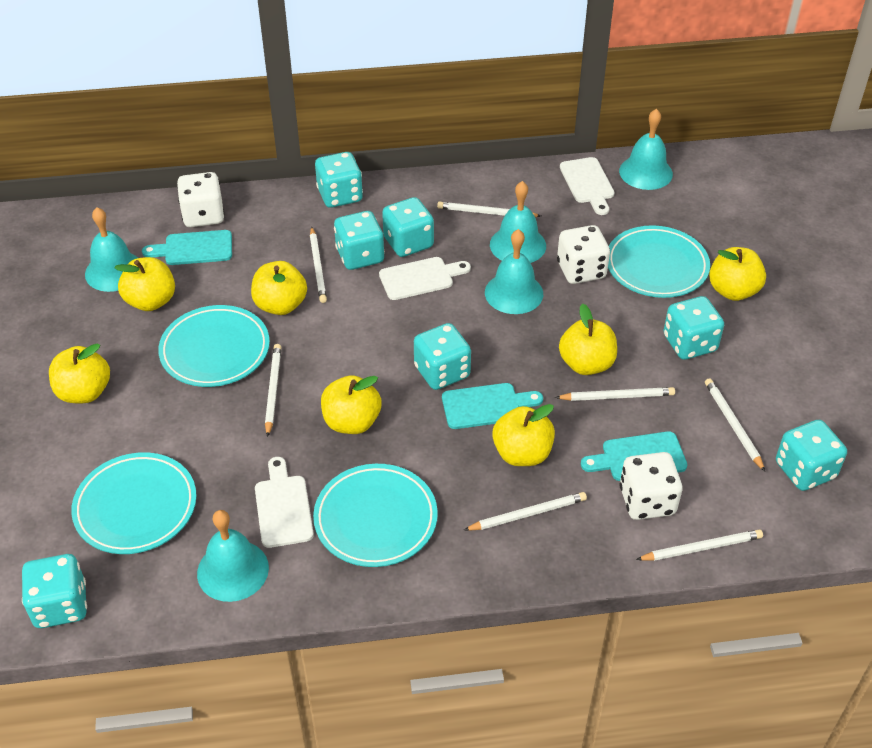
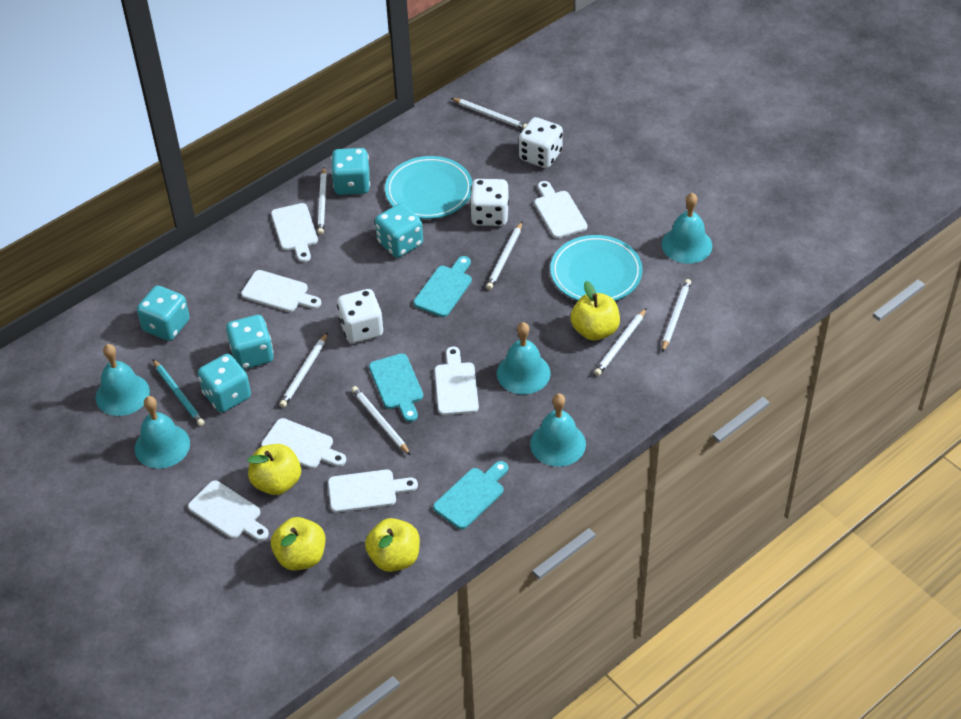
turquoise dice: 7 -> 5
turquoise pencil: 0 -> 1
turquoise plate: 4 -> 2
white cutting board: 3 -> 7
yellow apple: 7 -> 4

